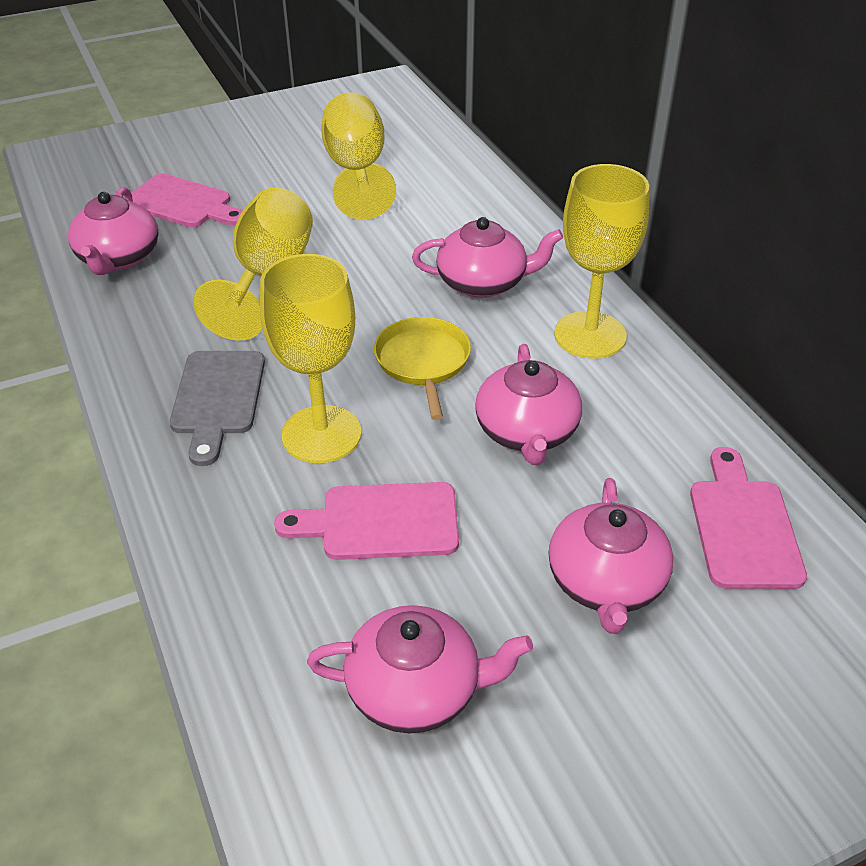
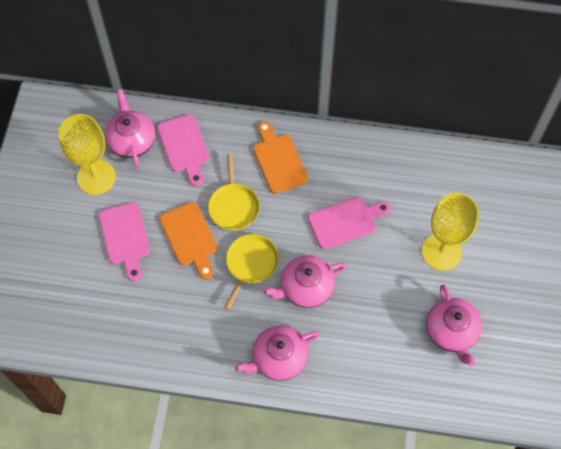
grey cutting board: 1 -> 0
orange cutting board: 0 -> 2
pink teapot: 5 -> 4
yellow goblet: 4 -> 2
yellow pan: 1 -> 2

